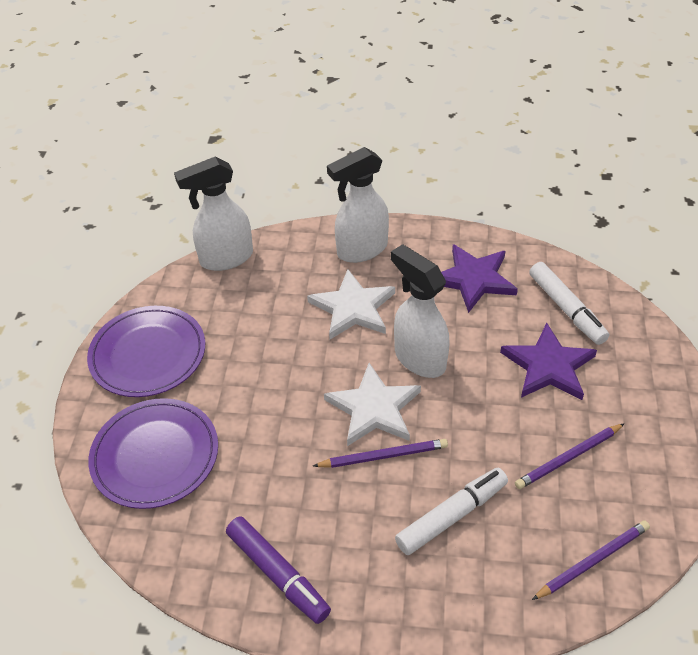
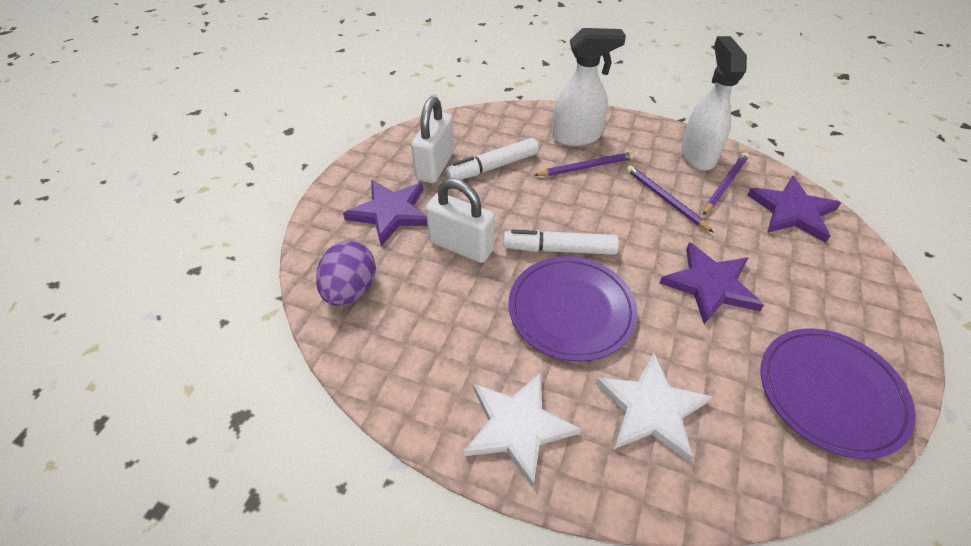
purple egg: 0 -> 1
purple marker: 1 -> 0
purple star: 2 -> 3
white padlock: 0 -> 2
white spray bottle: 3 -> 2

